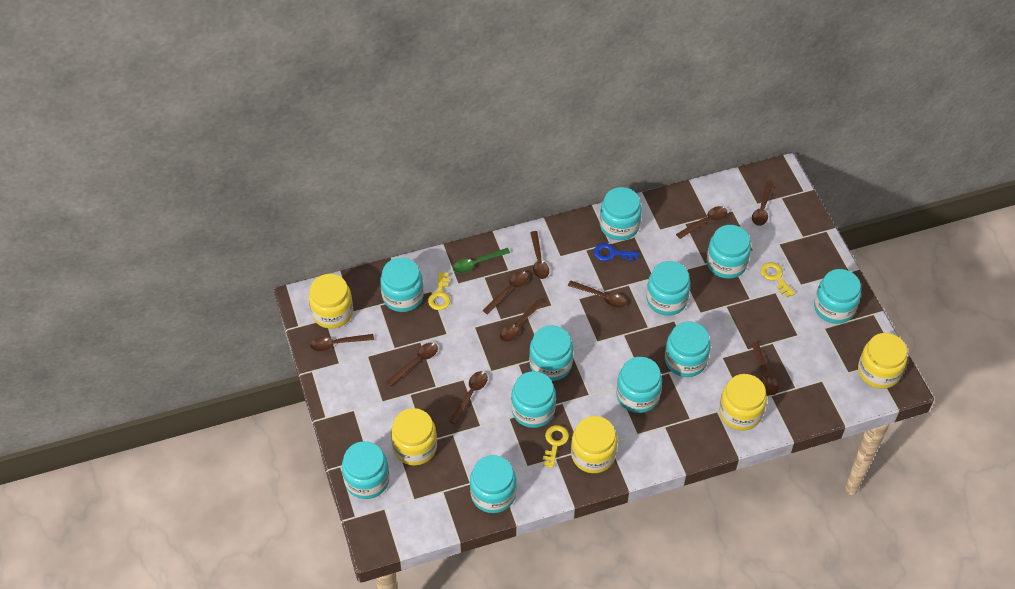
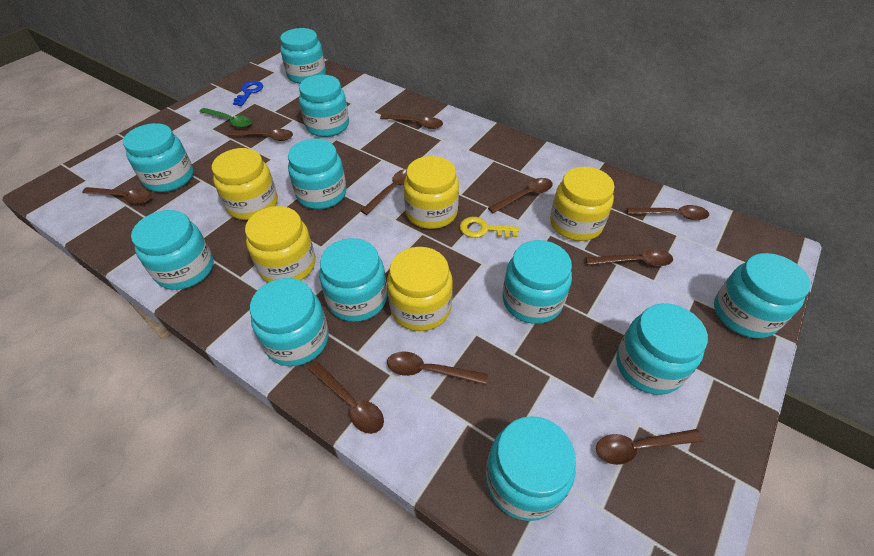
yellow key: 3 -> 1

